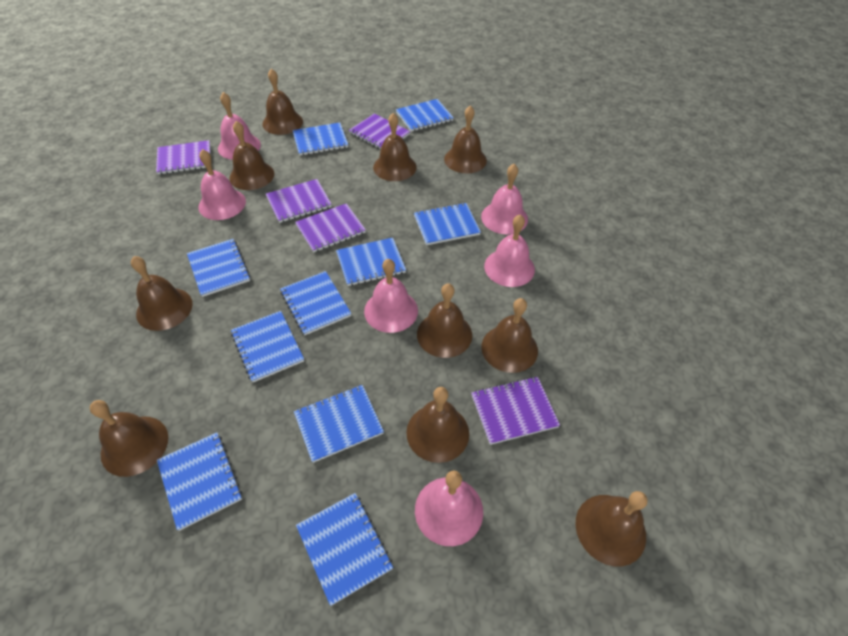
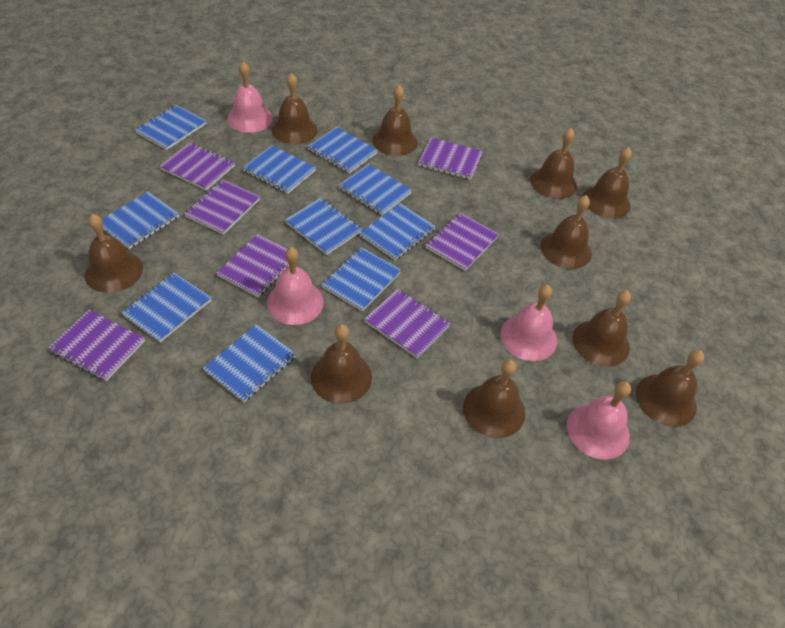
pink bell: 6 -> 4
purple notebook: 5 -> 7

